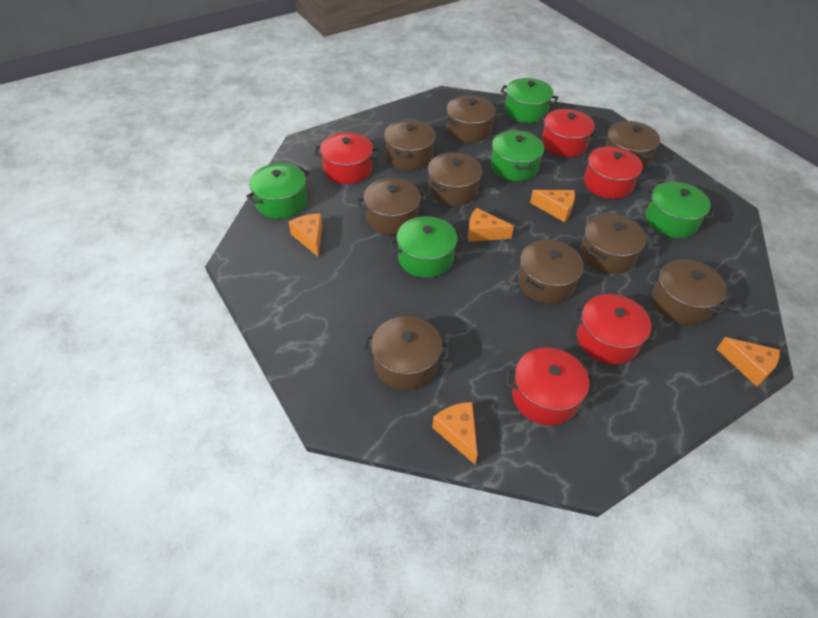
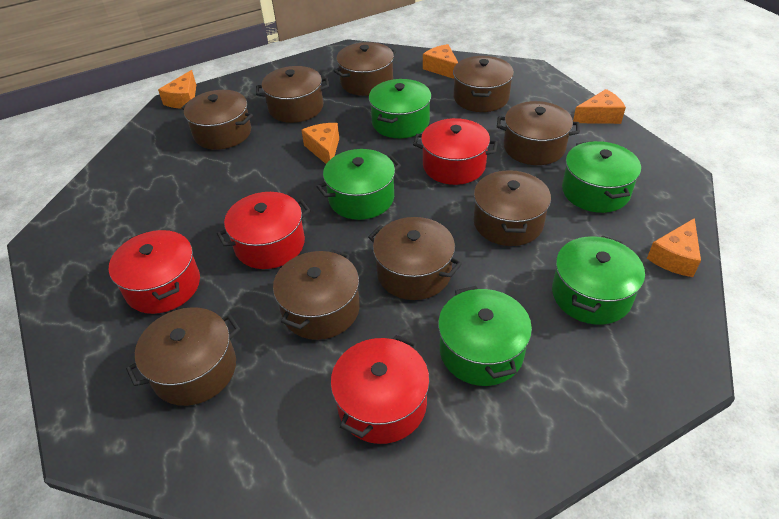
red pot: 5 -> 4

